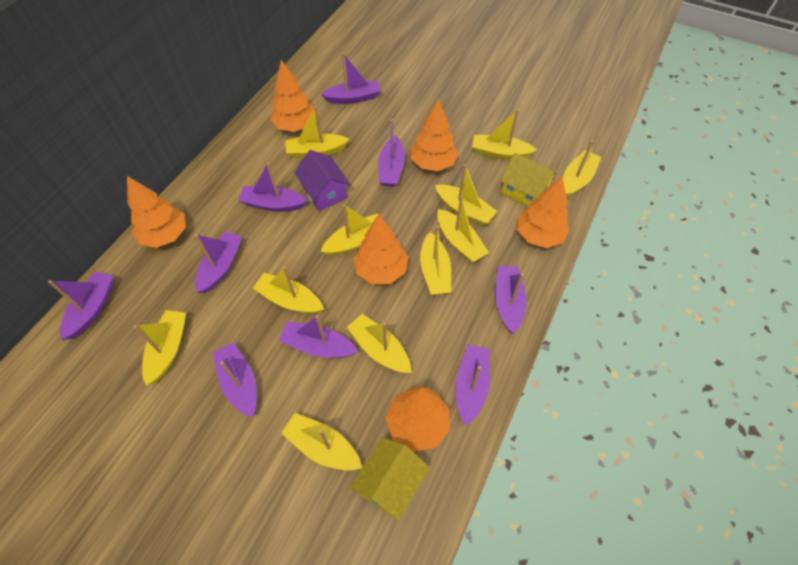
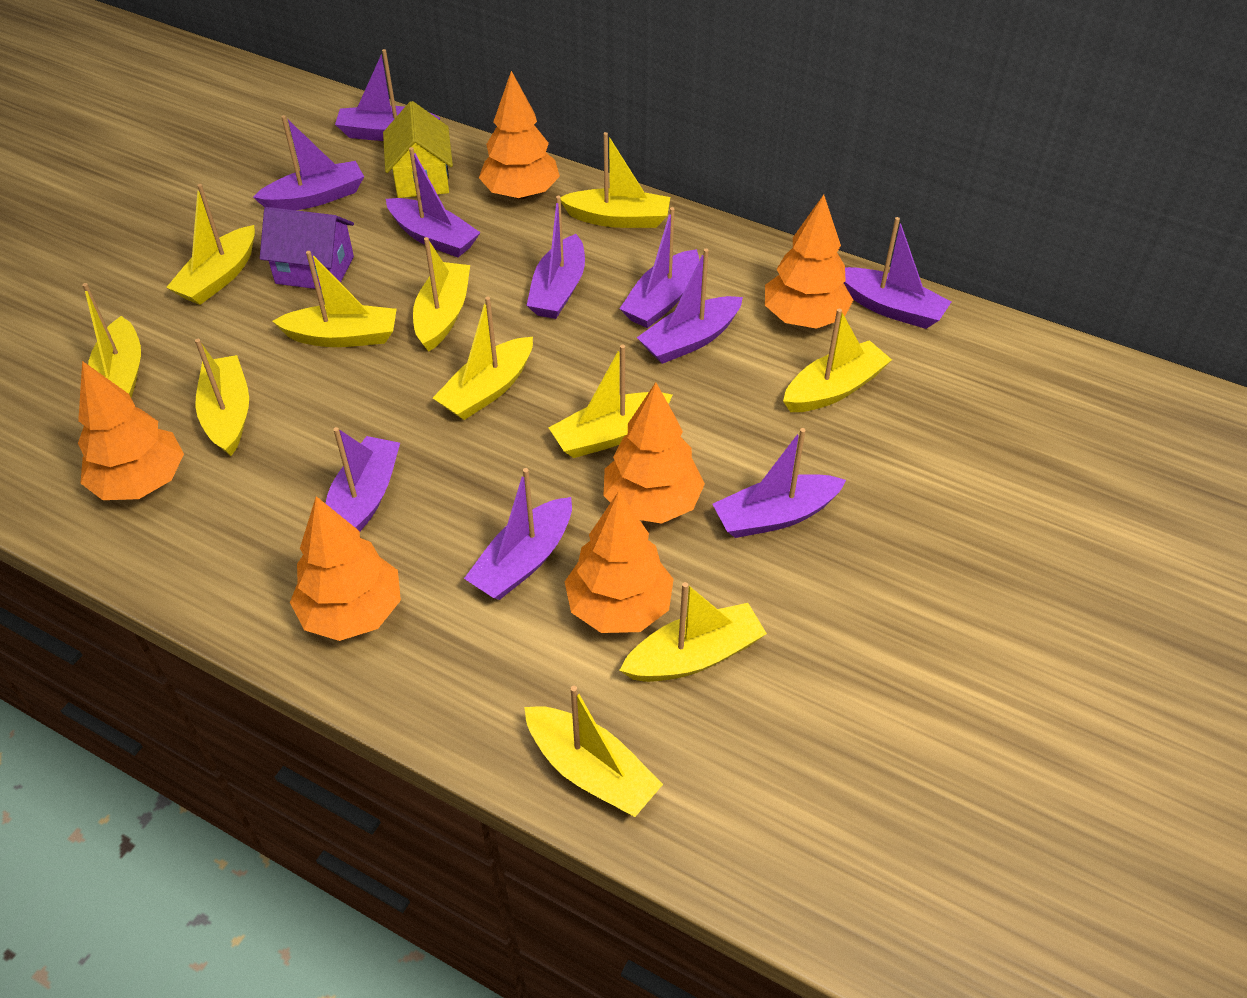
purple boat: 9 -> 10
yellow house: 2 -> 1

